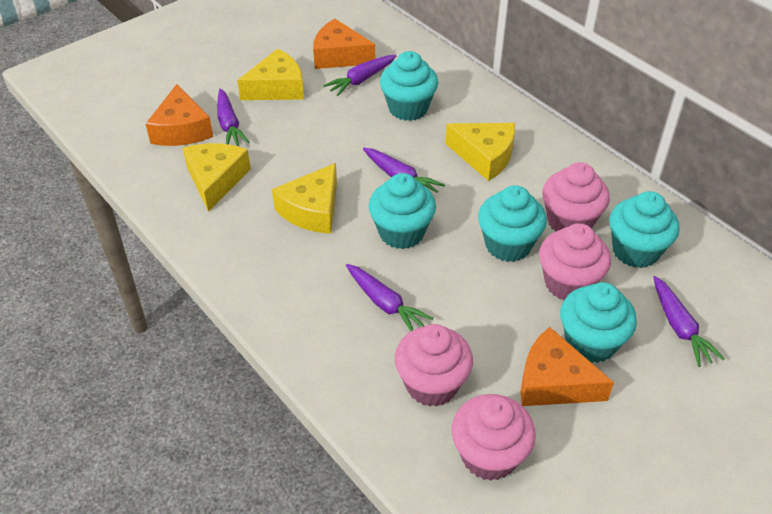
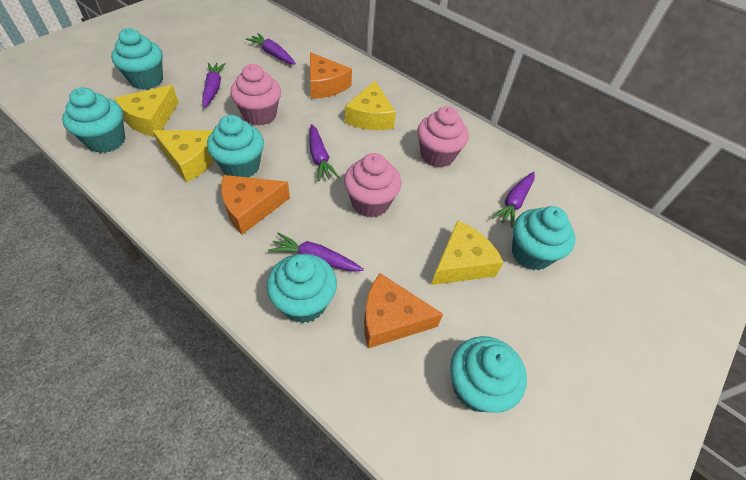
pink cupcake: 4 -> 3
turquoise cupcake: 5 -> 6

